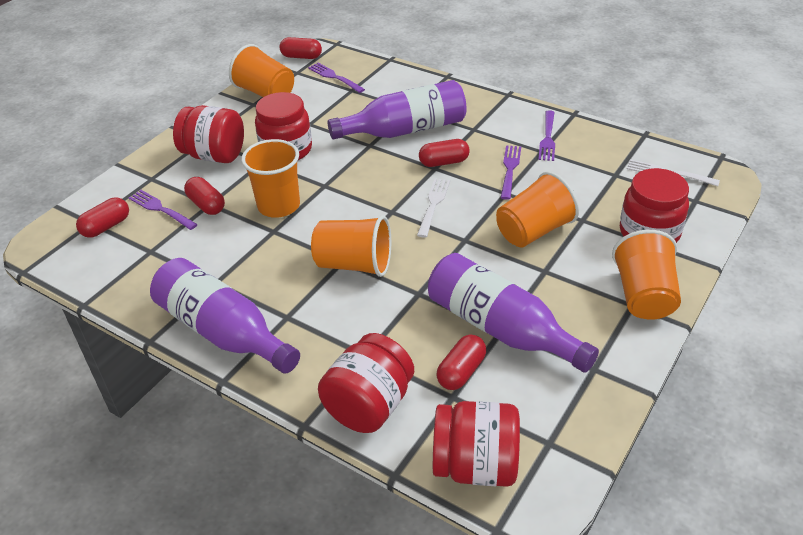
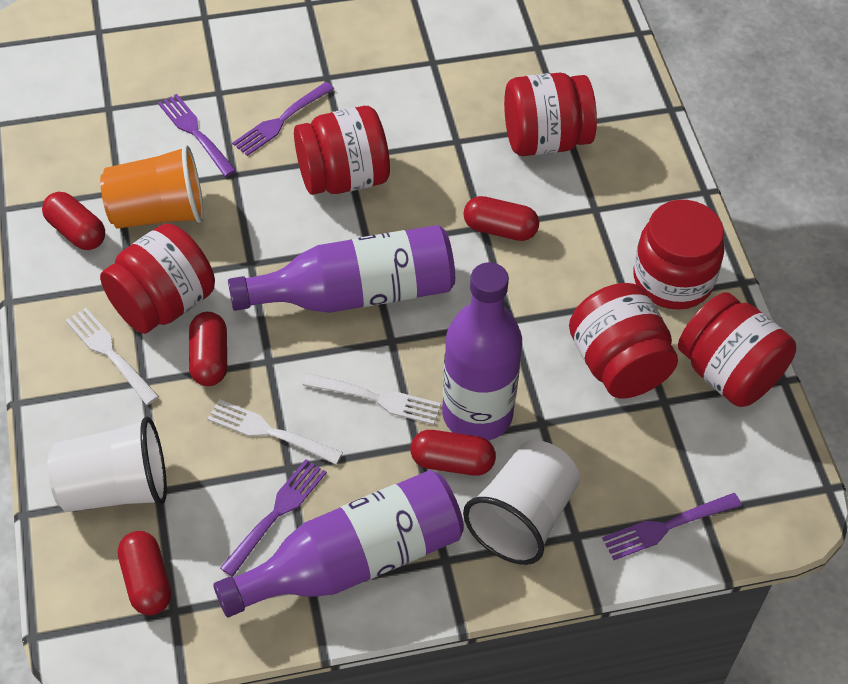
orange cup: 5 -> 1
red jar: 5 -> 6
white cup: 0 -> 2
white fork: 2 -> 3

